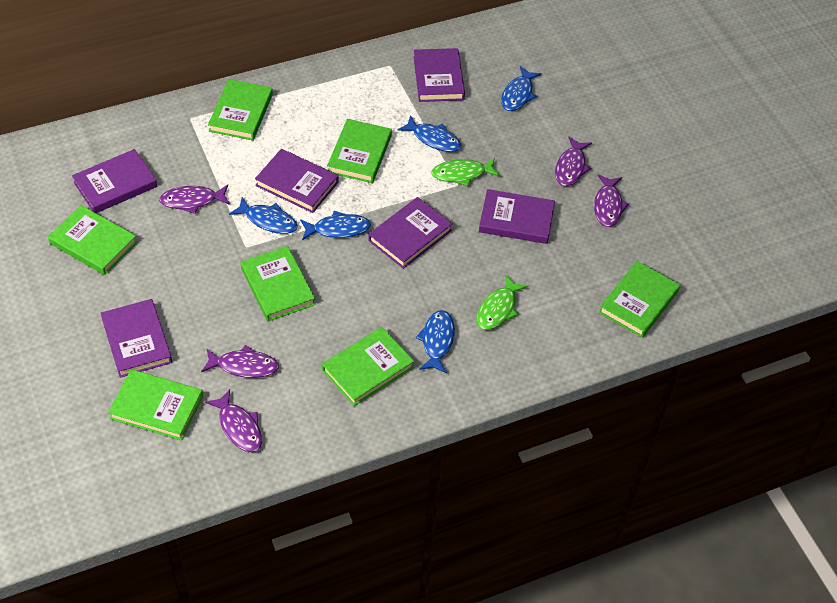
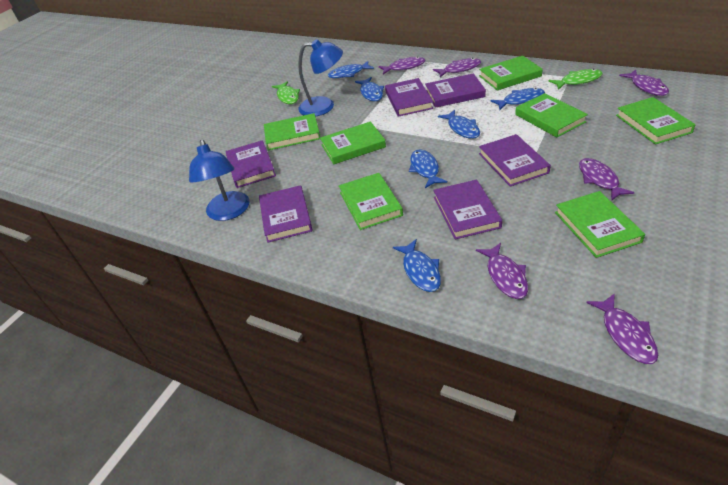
blue fish: 5 -> 6
blue lamp: 0 -> 2
purple fish: 5 -> 6

